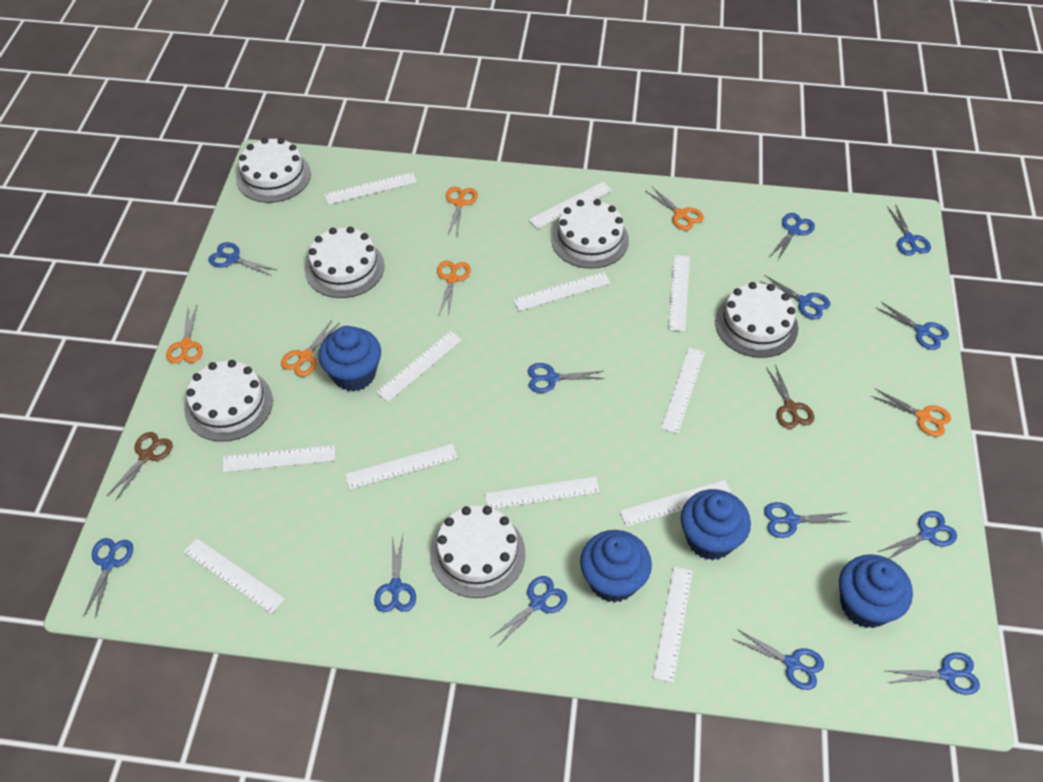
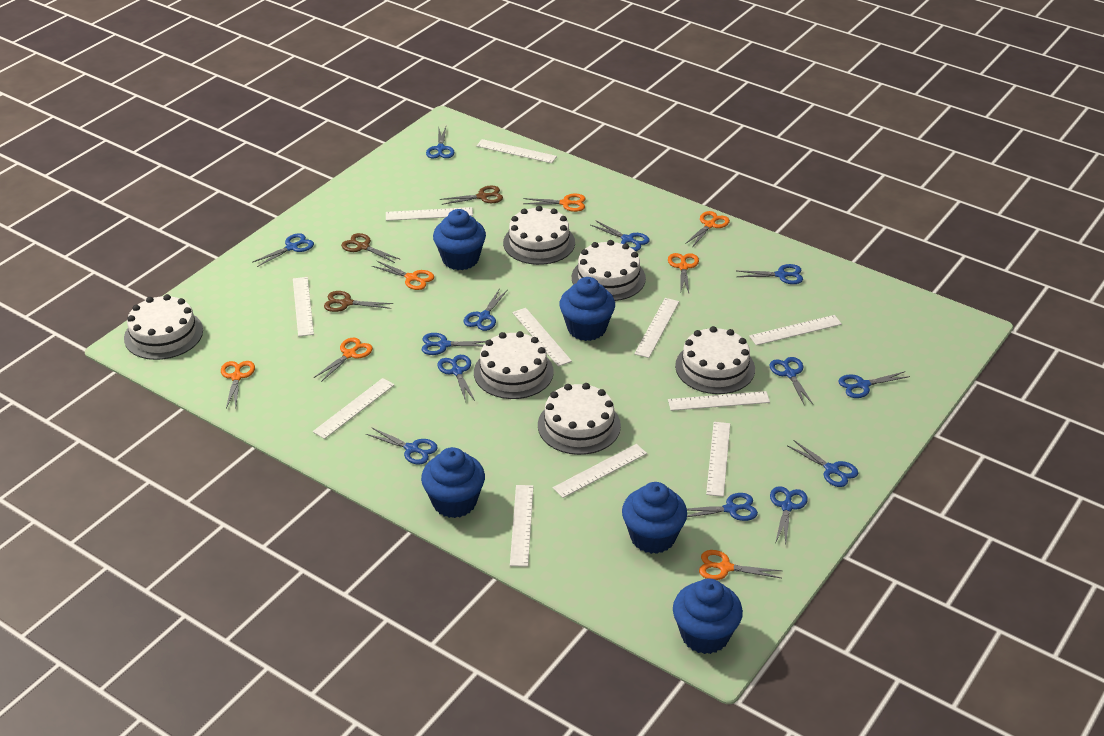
blue cupcake: 4 -> 5
brown scissors: 2 -> 3
orange scissors: 6 -> 7
white ruler: 12 -> 11

